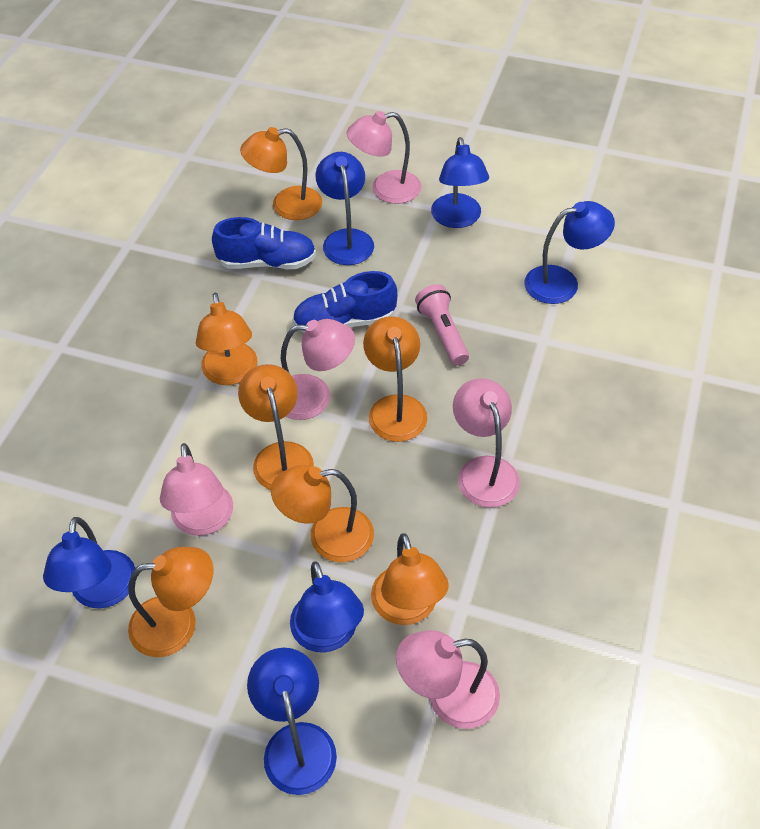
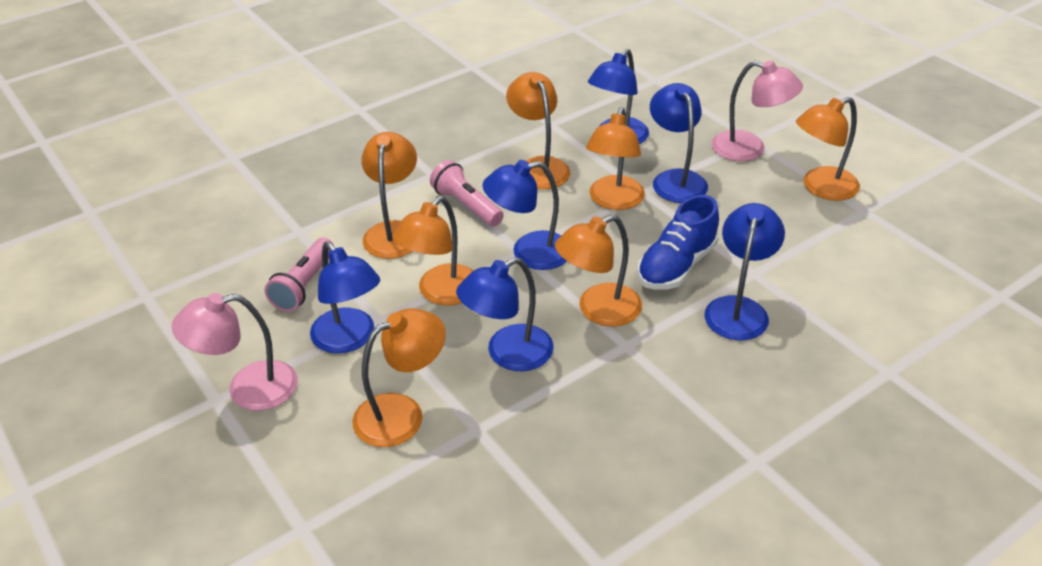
blue shoe: 2 -> 1
pink flashlight: 1 -> 2
pink lamp: 5 -> 2

